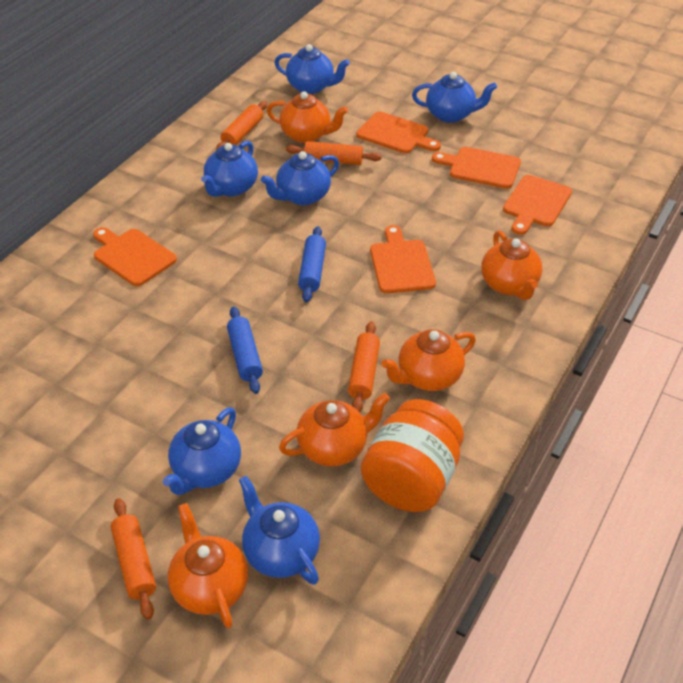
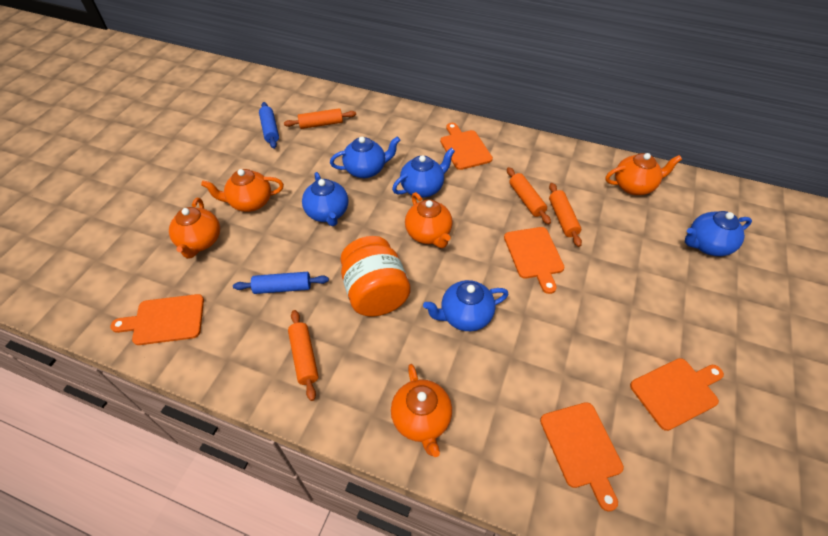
blue teapot: 6 -> 5

